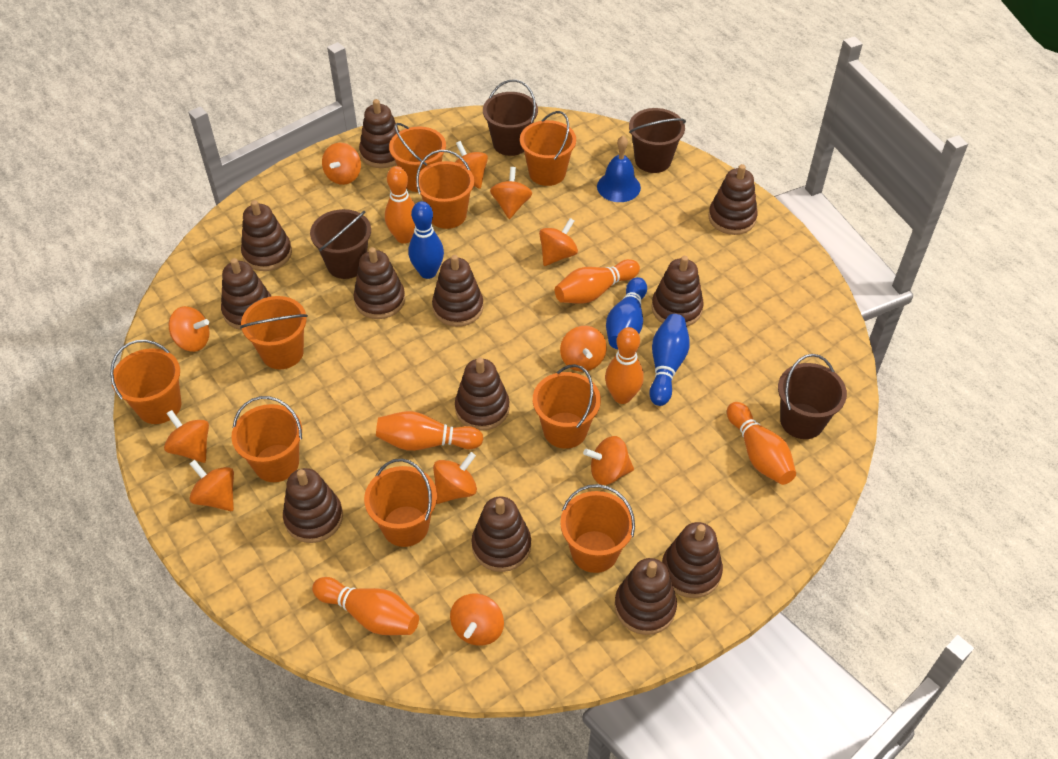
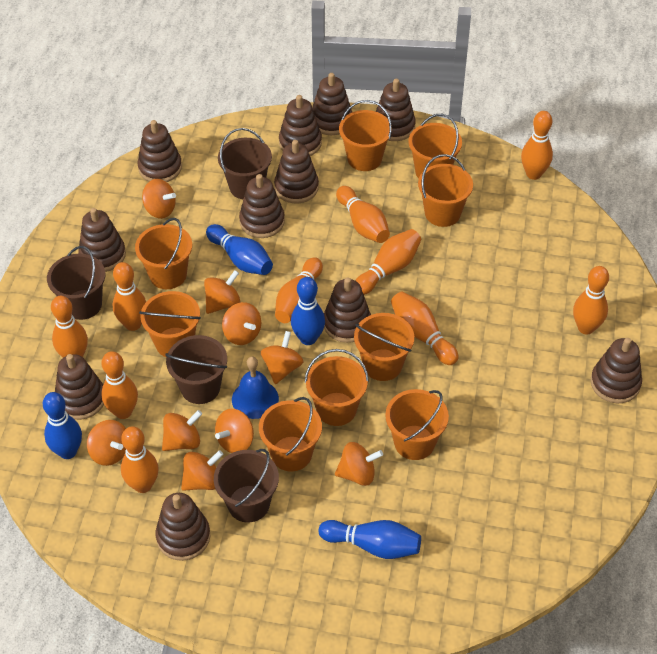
blue bowling pin: 3 -> 4
brown stacking toy: 12 -> 11
orange bowling pin: 6 -> 10
orange spinning top: 11 -> 9

